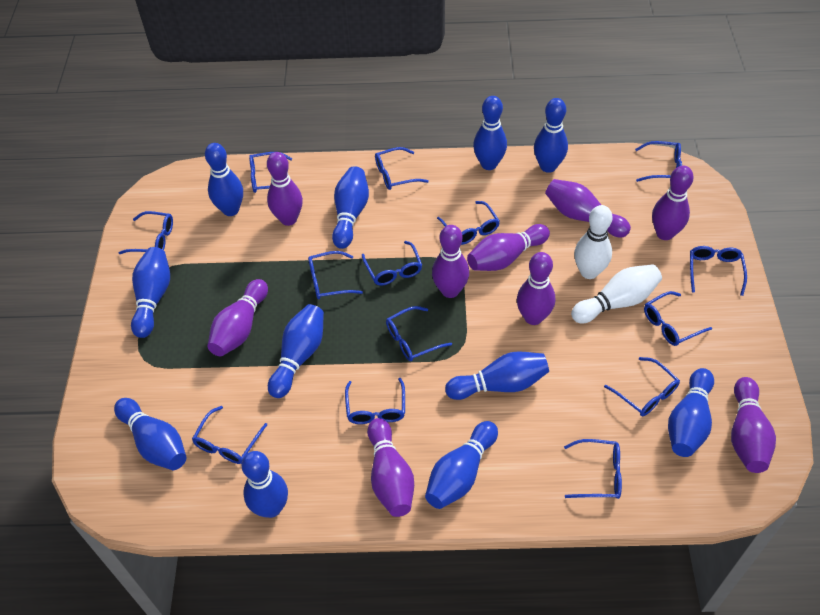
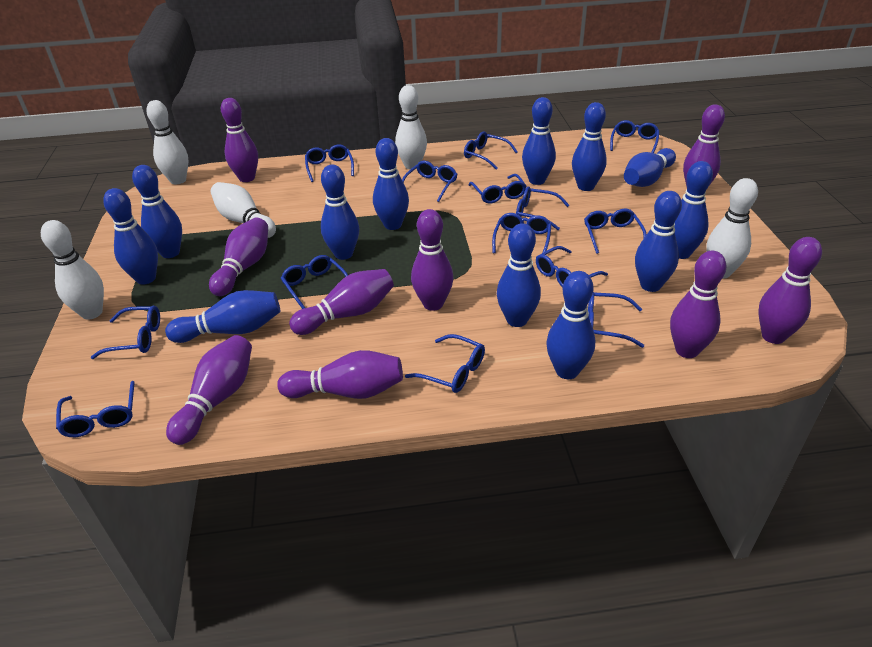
blue bowling pin: 11 -> 12
white bowling pin: 2 -> 5

